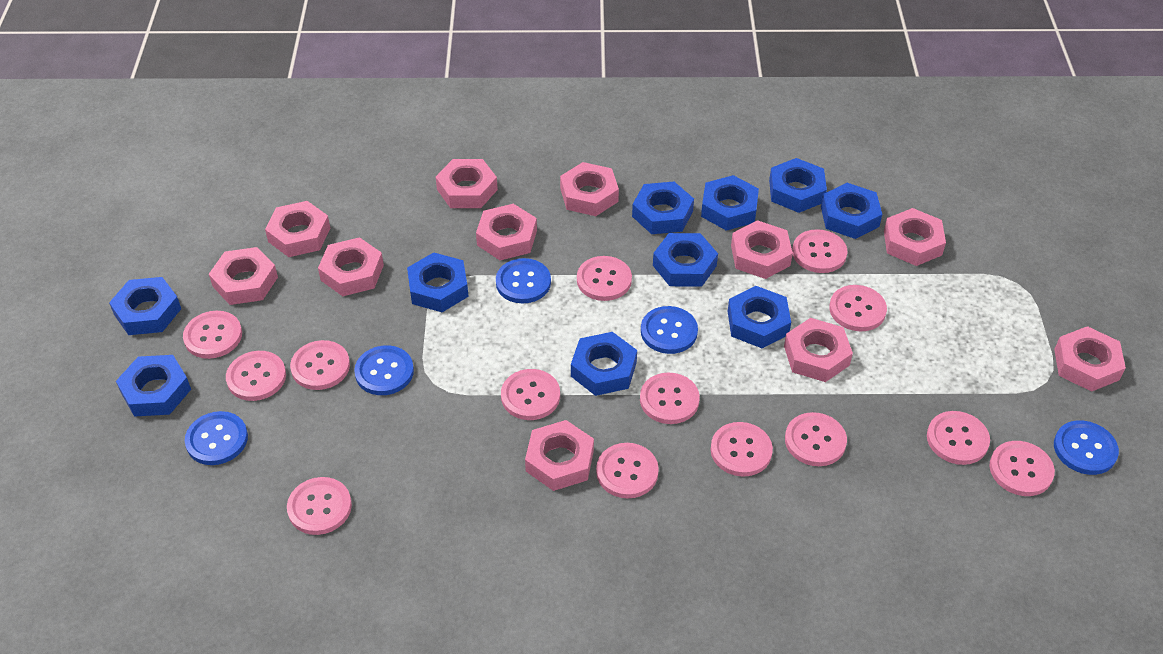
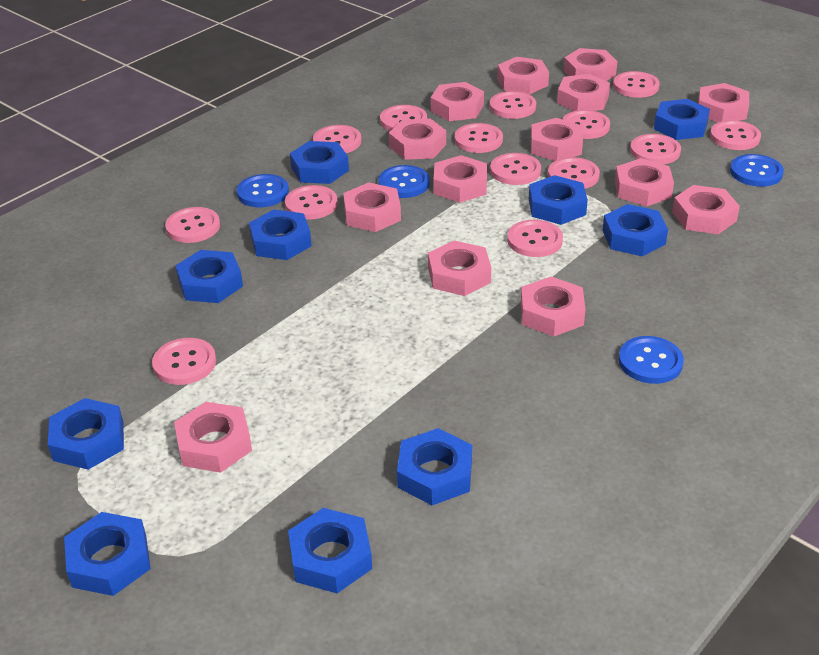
blue button: 5 -> 4
pink nut: 11 -> 14

